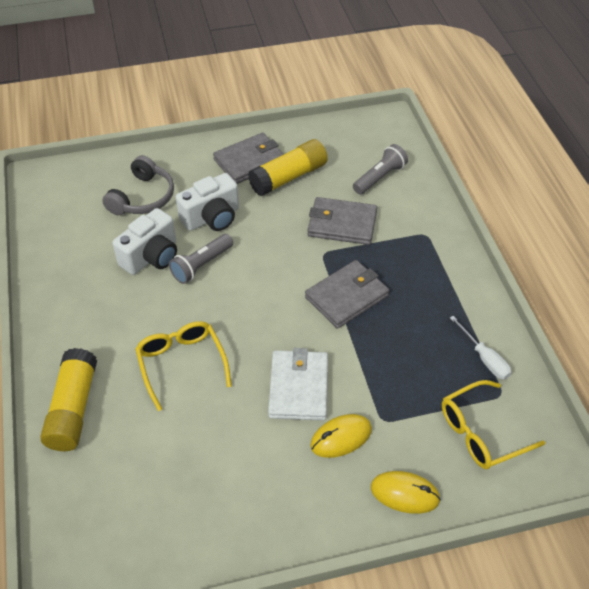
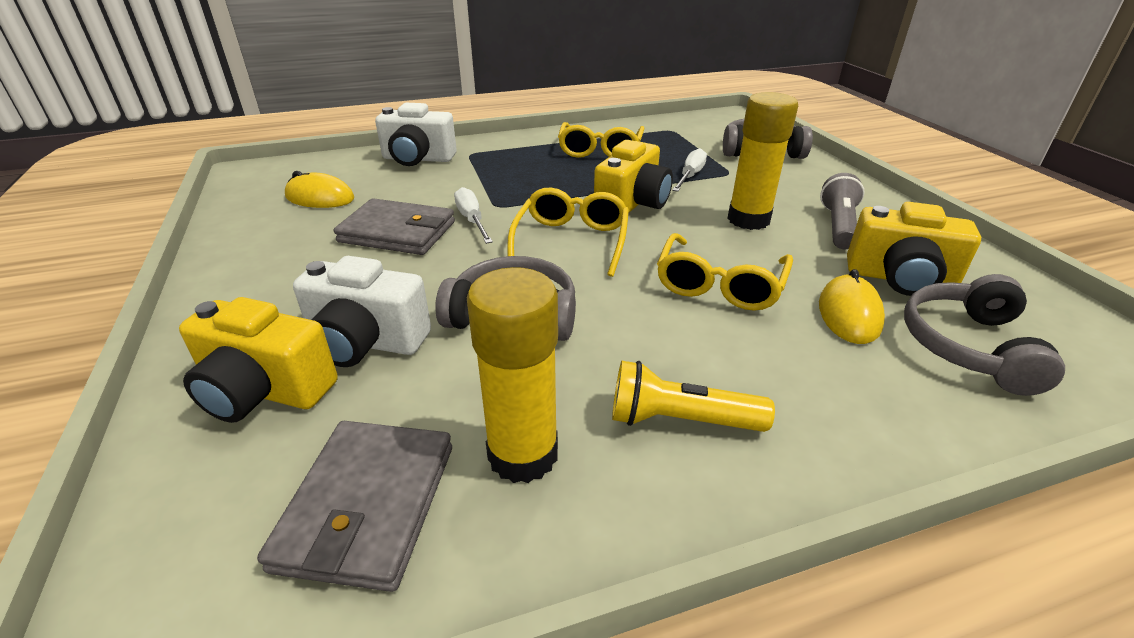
grey flashlight: 2 -> 1
grey headphones: 1 -> 3
grey wallet: 3 -> 2
white screwdriver: 1 -> 2
white wallet: 1 -> 0
yellow camera: 0 -> 3
yellow flashlight: 0 -> 1
yellow glasses: 2 -> 3

